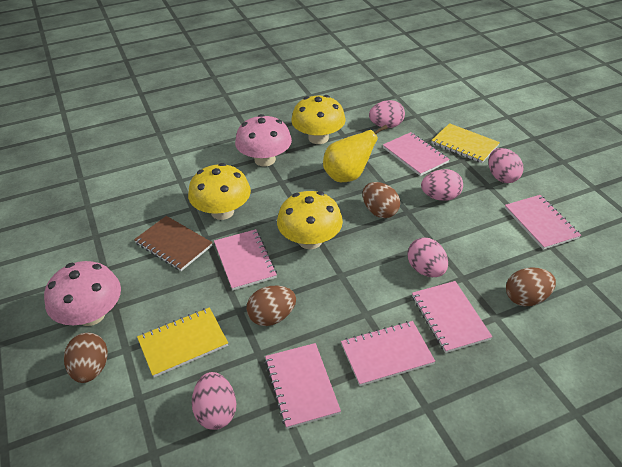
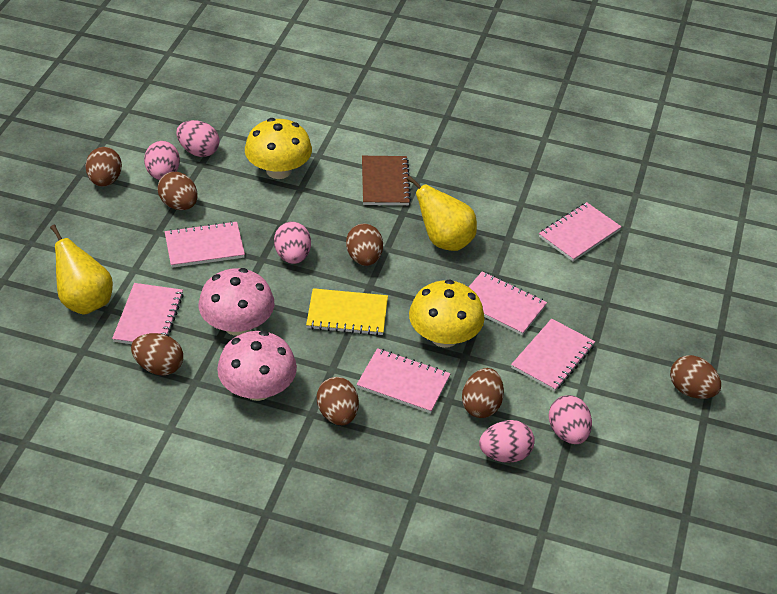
brown egg: 4 -> 7
yellow mushroom: 3 -> 2
yellow notebook: 2 -> 1
yellow pear: 1 -> 2

